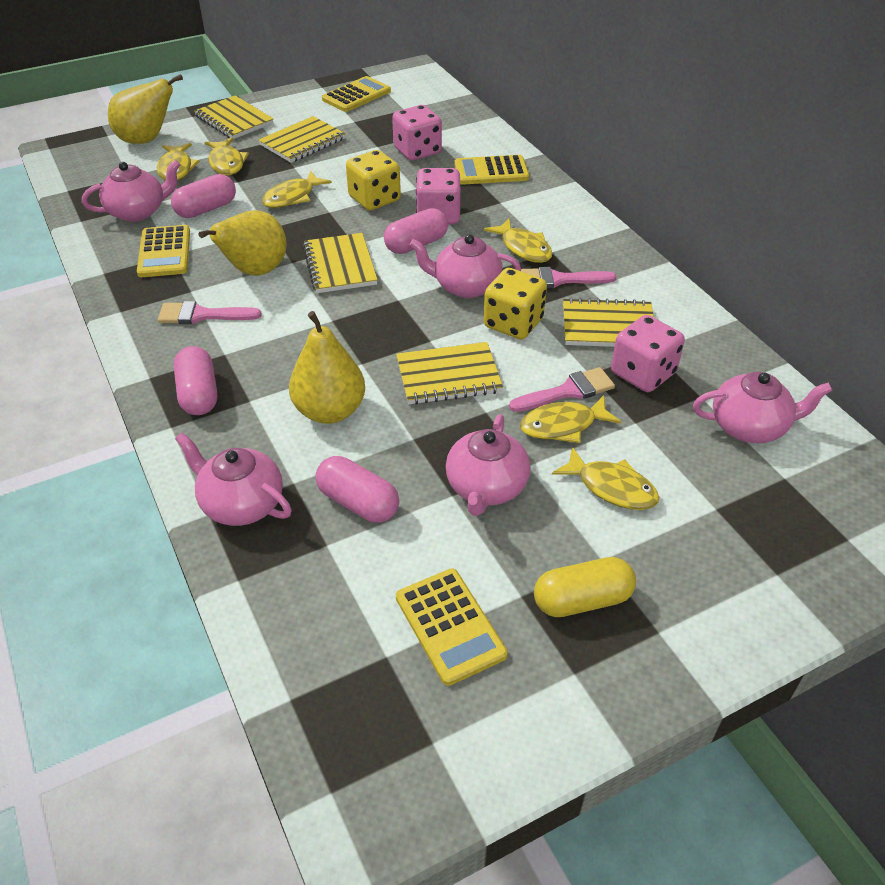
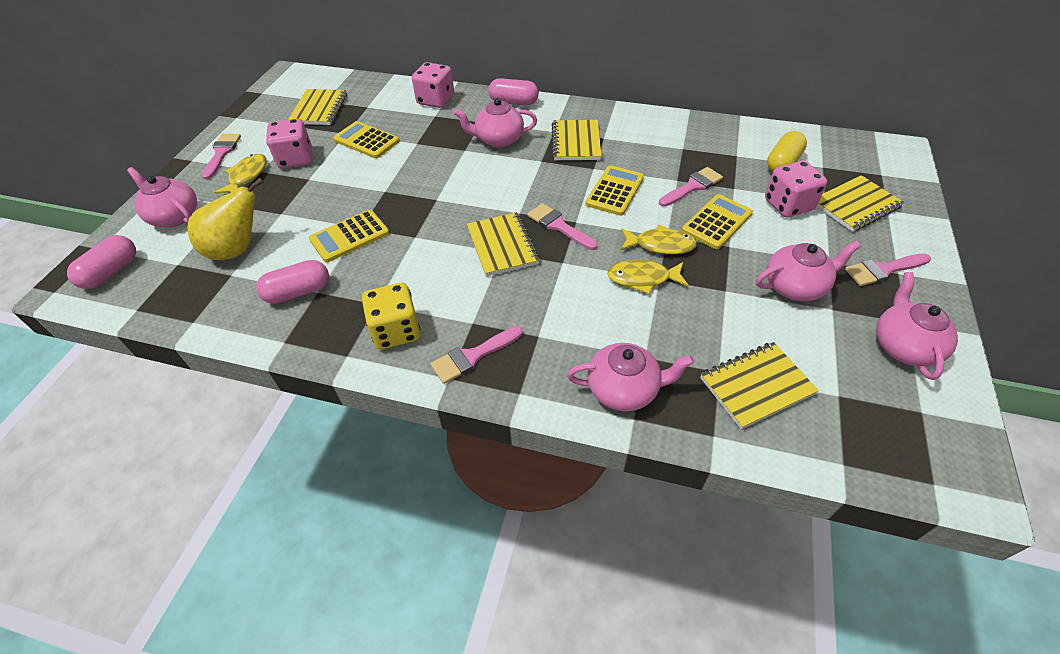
pink brush: 3 -> 5
pink capsule: 4 -> 3
yellow dice: 2 -> 1
yellow fish: 6 -> 3
yellow pear: 3 -> 1

